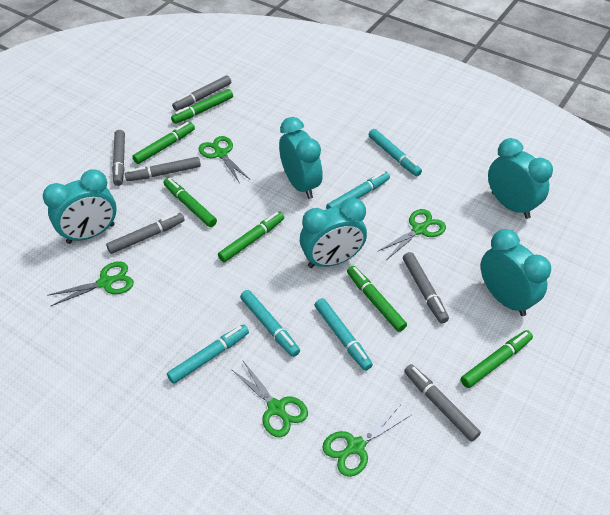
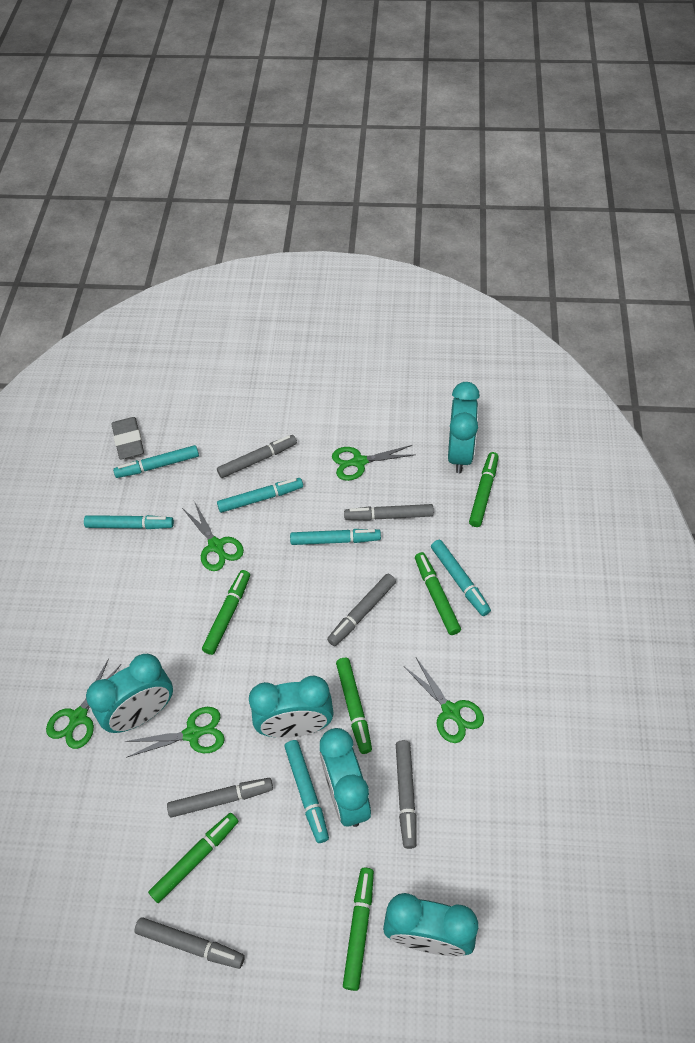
grey eraser: 0 -> 1
turquoise marker: 5 -> 6

